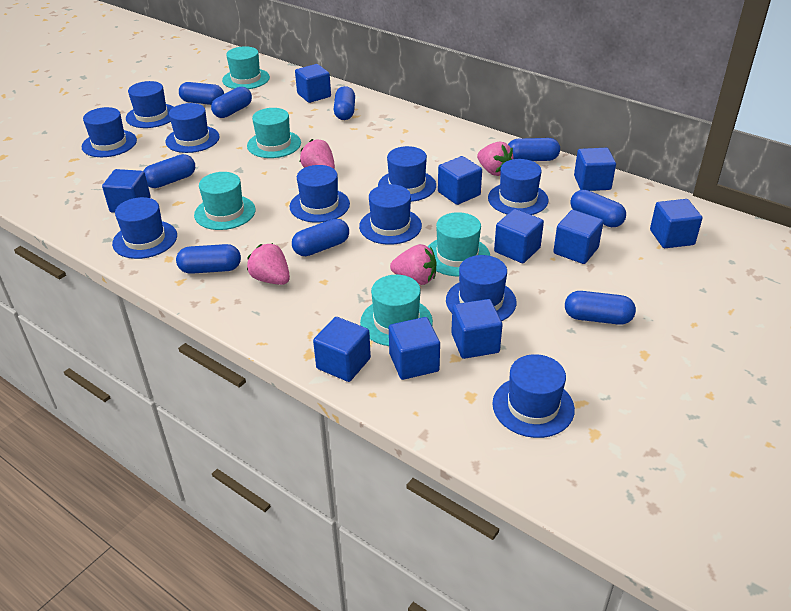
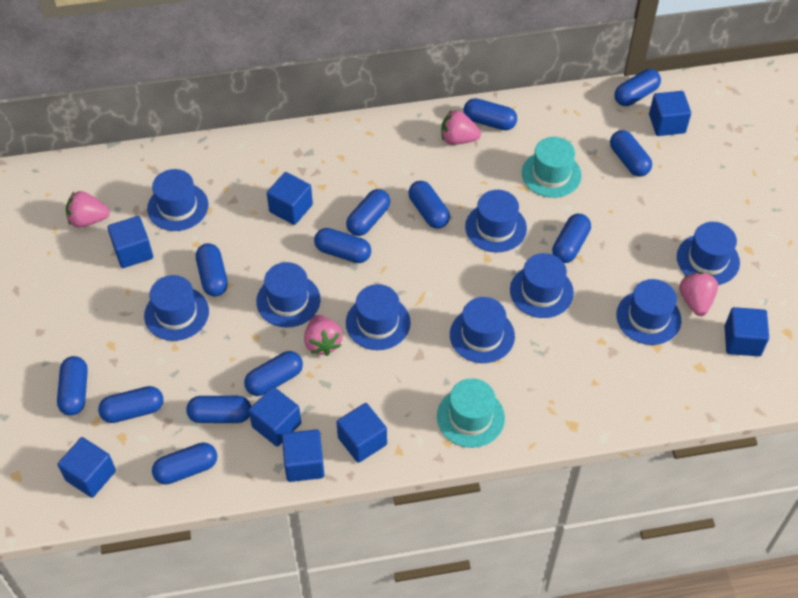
blue capsule: 9 -> 13
blue cube: 10 -> 8
blue hat: 10 -> 9
turquoise hat: 5 -> 2

